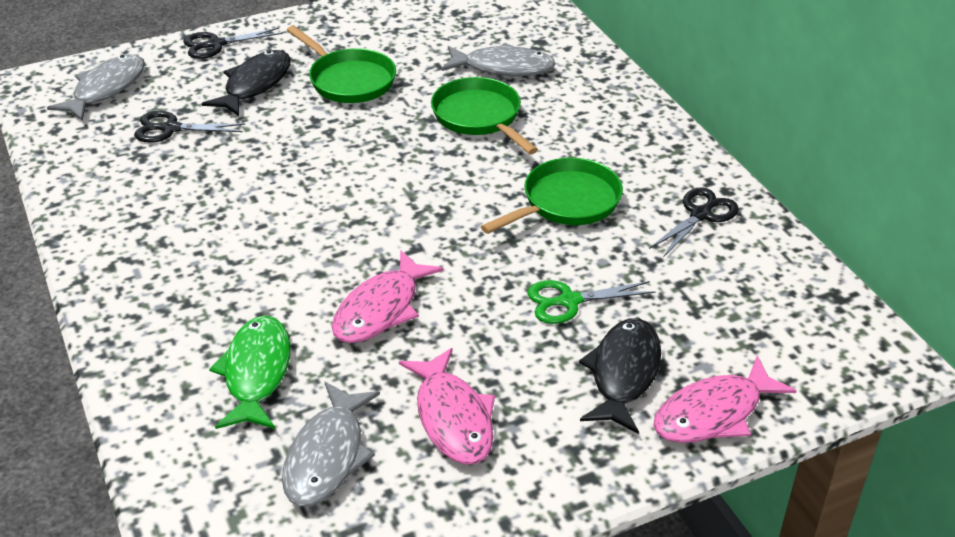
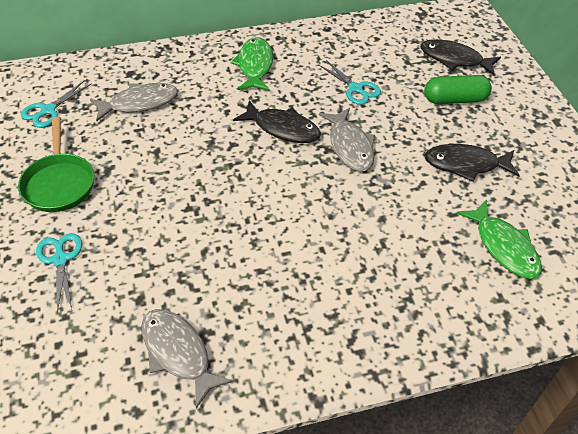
black fish: 2 -> 3
black scissors: 3 -> 0
green capsule: 0 -> 1
green fish: 1 -> 2
green pan: 3 -> 1
green scissors: 1 -> 0
pink fish: 3 -> 0
turquoise scissors: 0 -> 3

